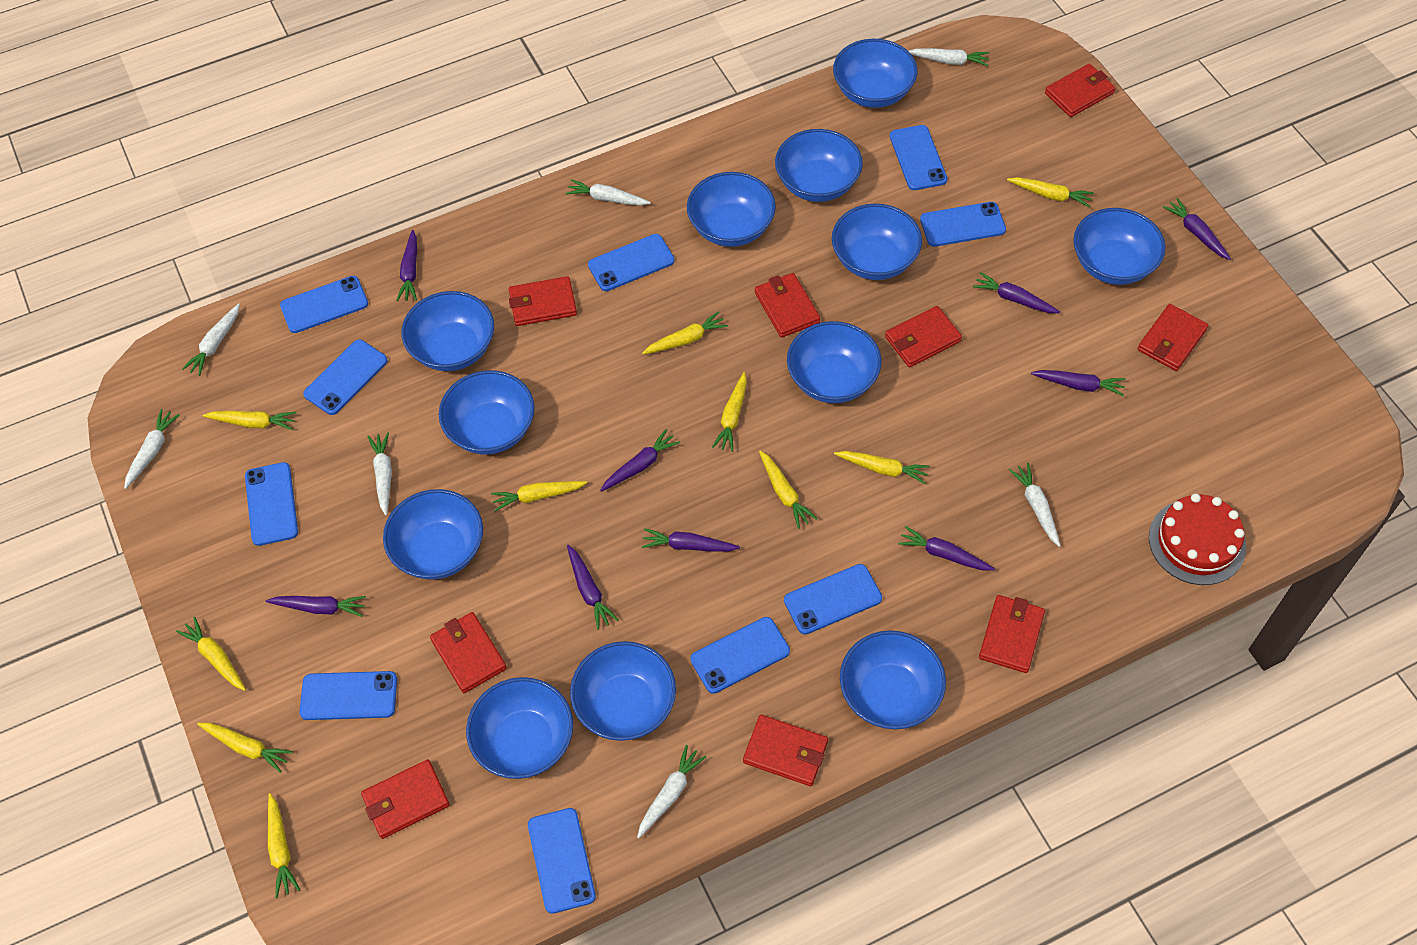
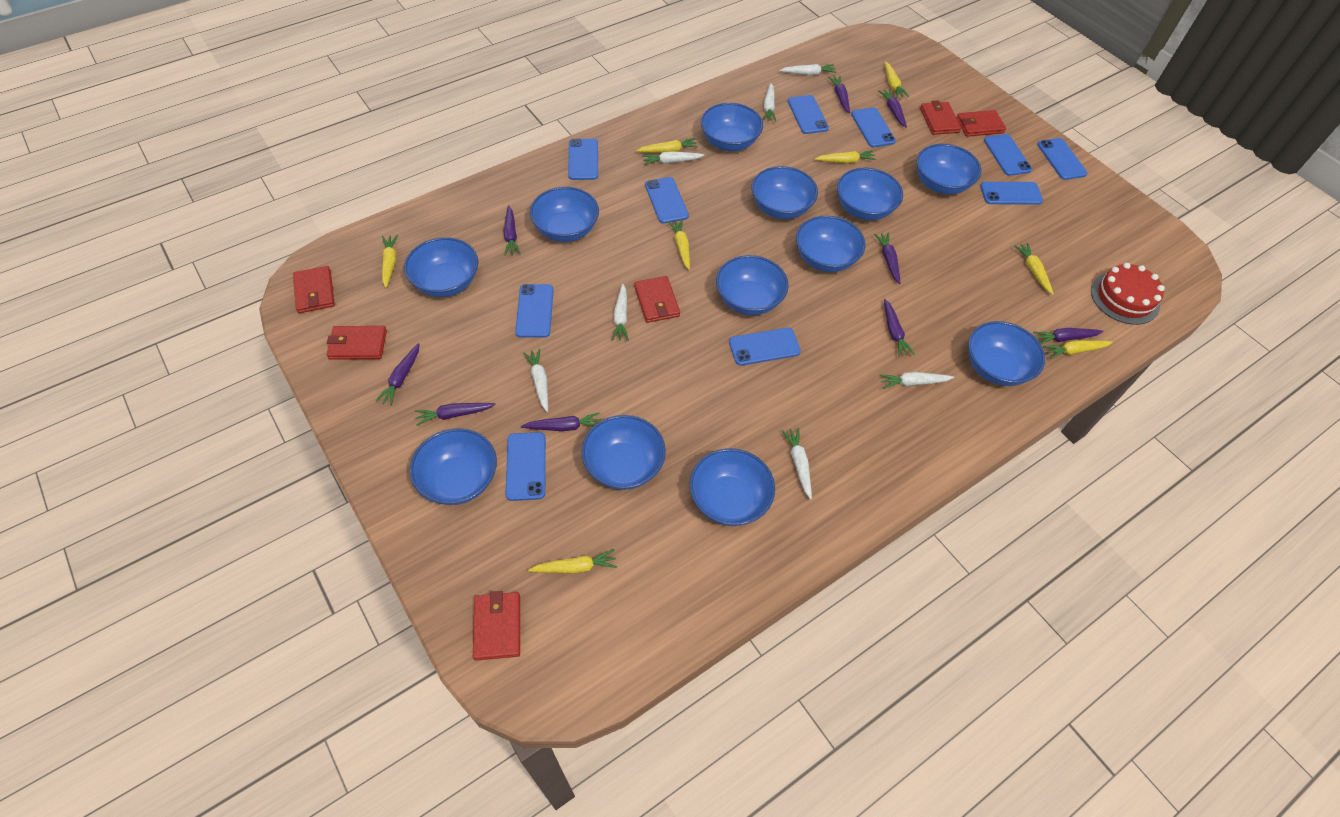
red wallet: 9 -> 6
yellow carrot: 10 -> 8

